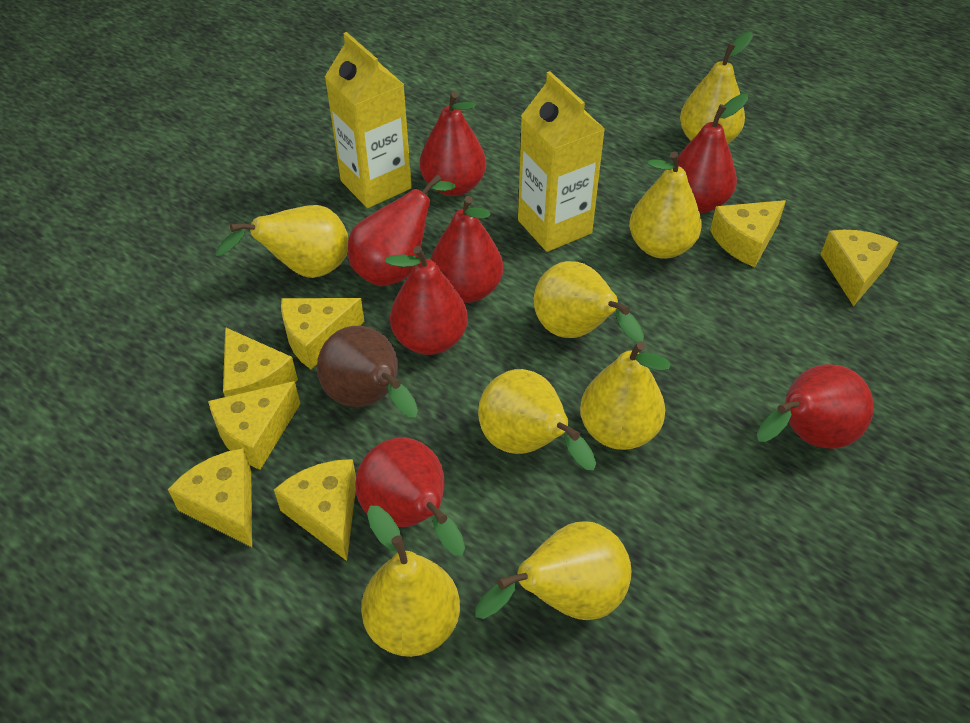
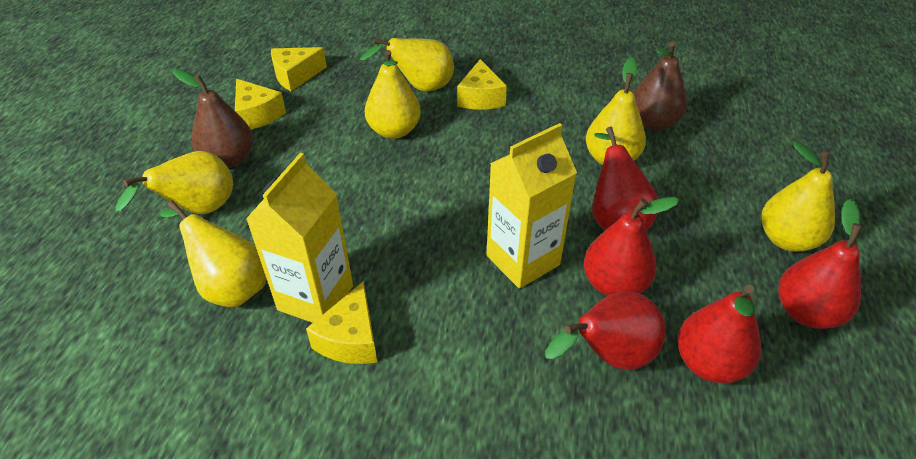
brown pear: 1 -> 2
red pear: 7 -> 5
yellow cheese: 7 -> 4
yellow pear: 8 -> 6

